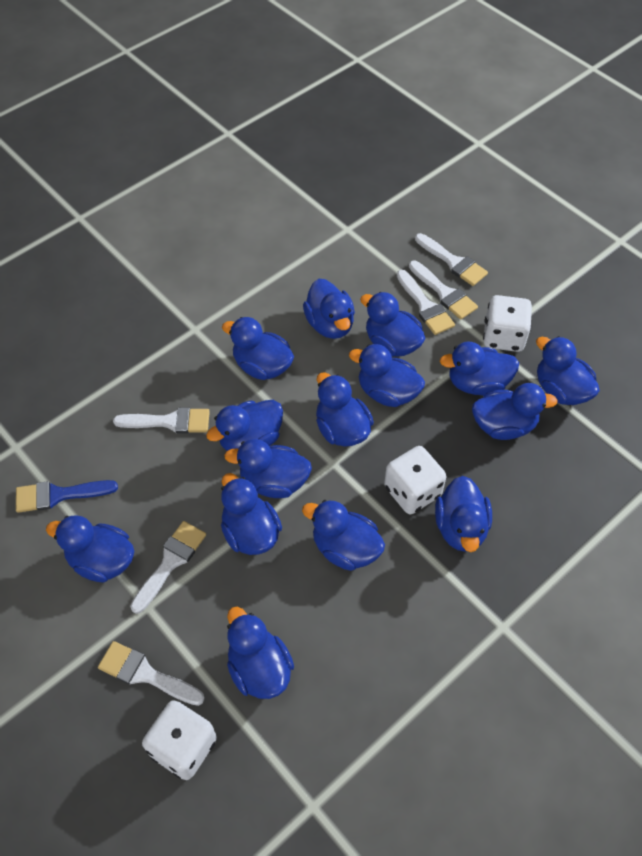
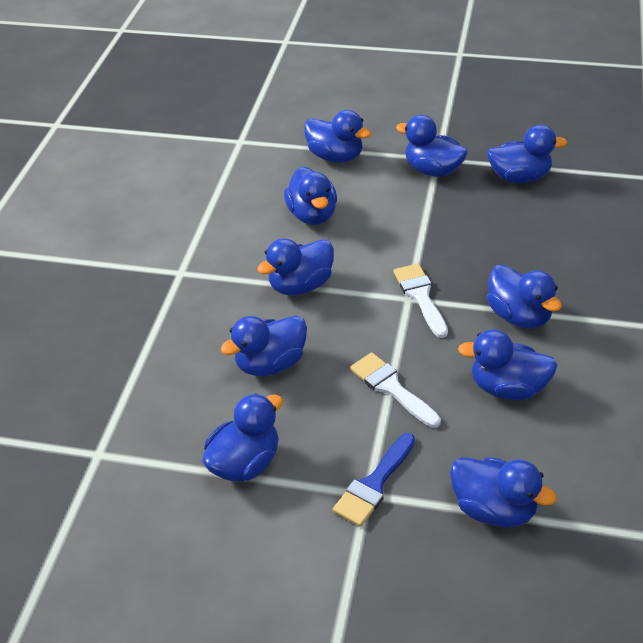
blue duck: 15 -> 10
white brush: 6 -> 2
white dice: 3 -> 0

